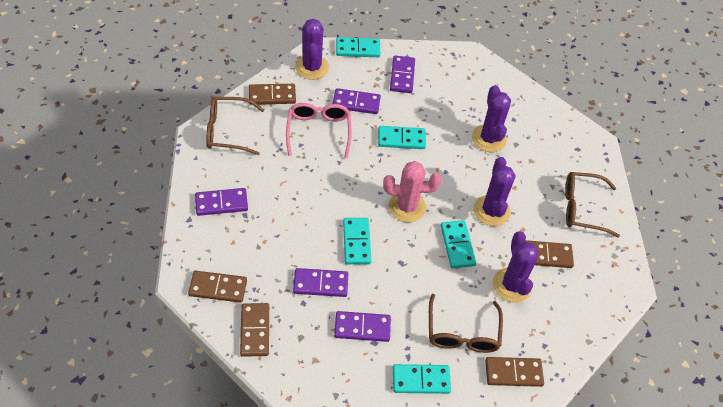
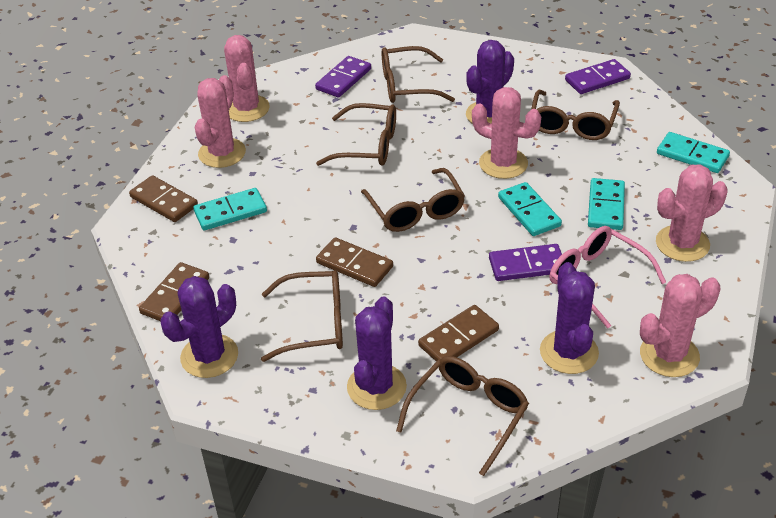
brown domino: 5 -> 4
brown glasses: 3 -> 6
pink cactus: 1 -> 5
purple domino: 5 -> 3
turquoise domino: 5 -> 4

